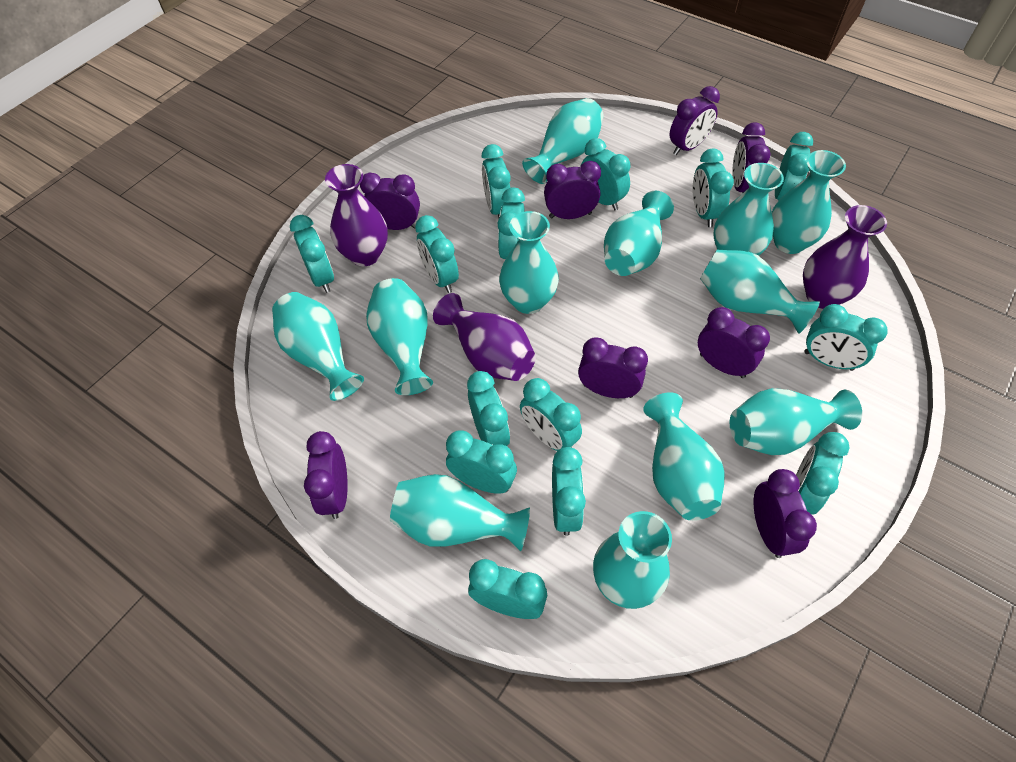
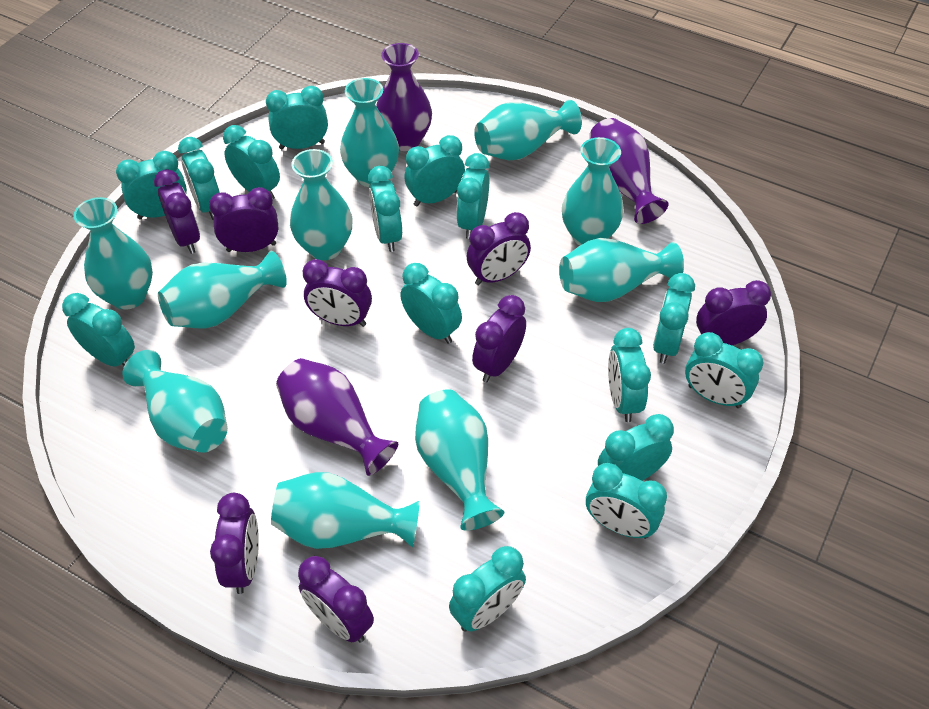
turquoise clock: 14 -> 15
turquoise vase: 12 -> 10

